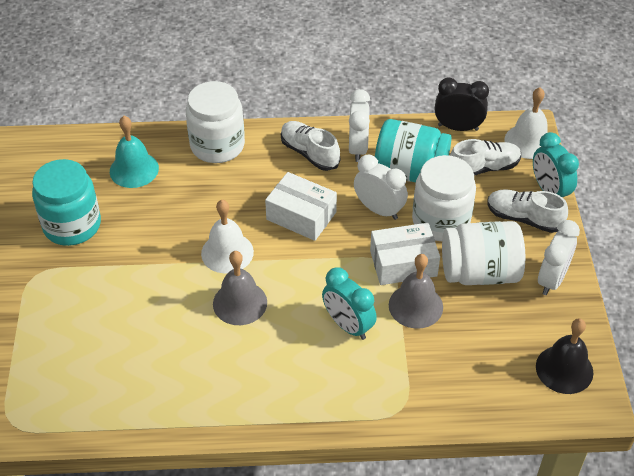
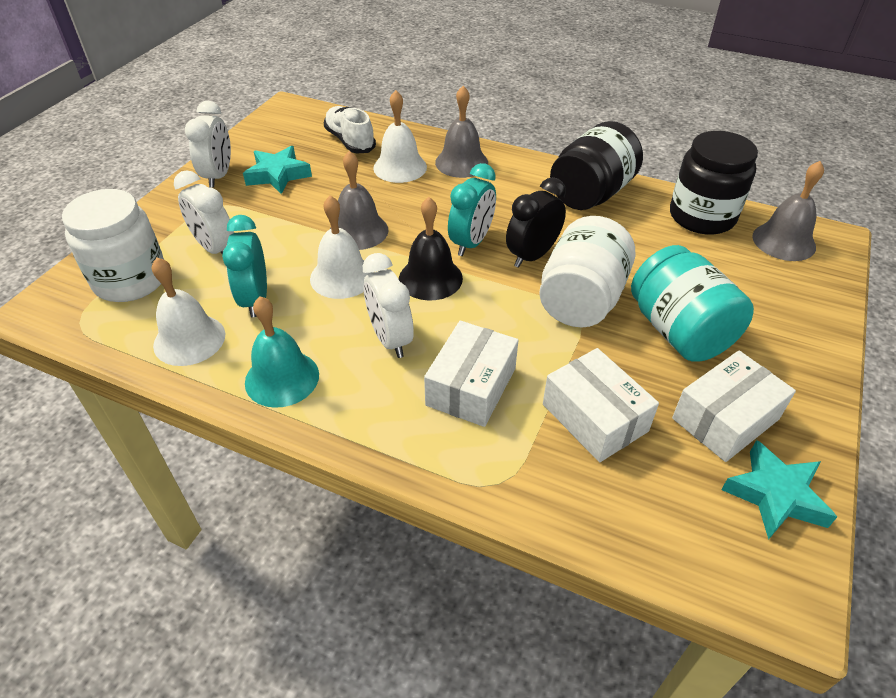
black jar: 0 -> 2
grey bell: 2 -> 3
turquoise jar: 2 -> 1
turquoise star: 0 -> 2
white bell: 2 -> 3
white box: 2 -> 3
white jar: 3 -> 2
white shoe: 3 -> 1

